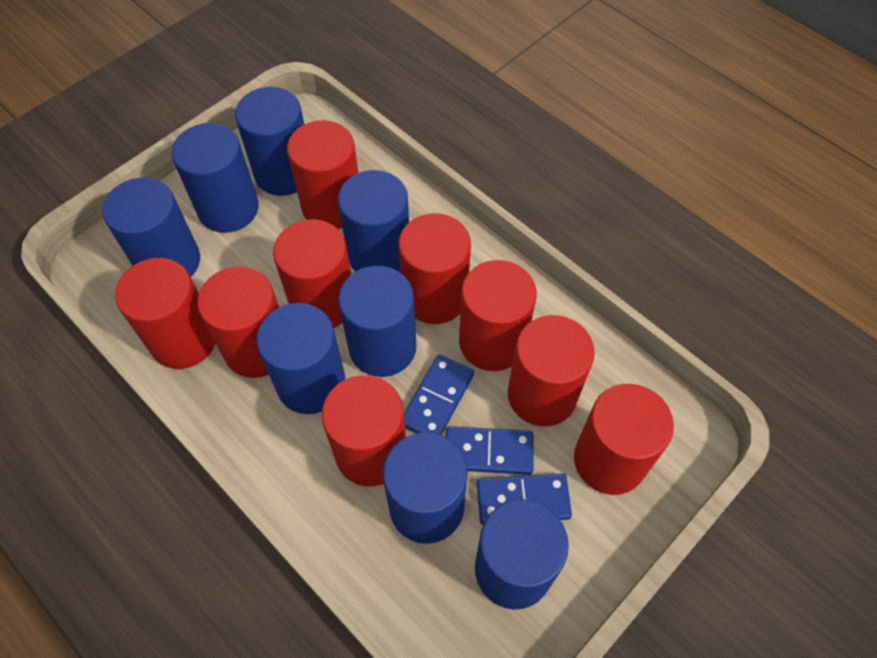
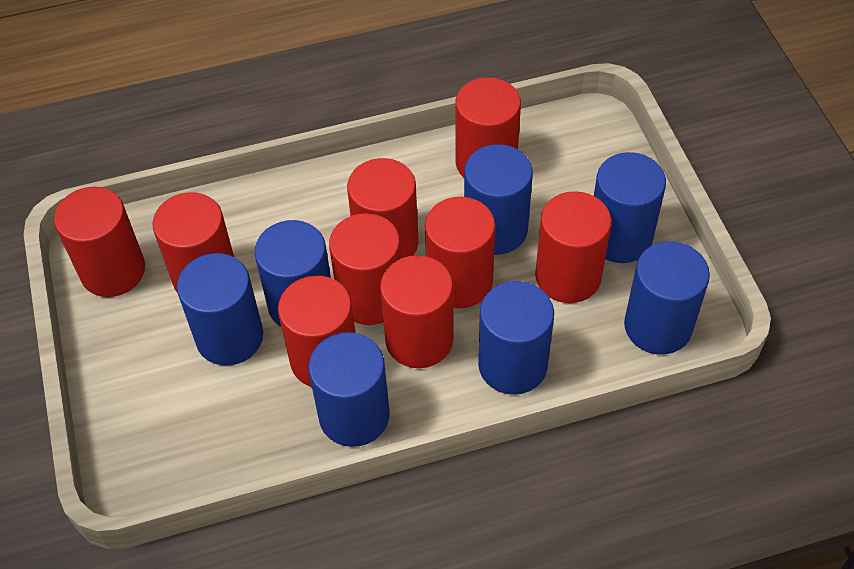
blue cylinder: 8 -> 7
blue domino: 3 -> 0

